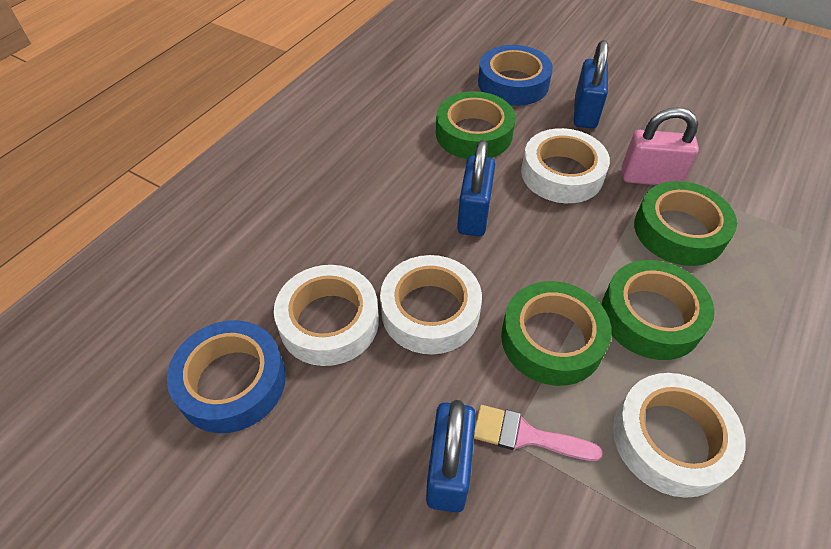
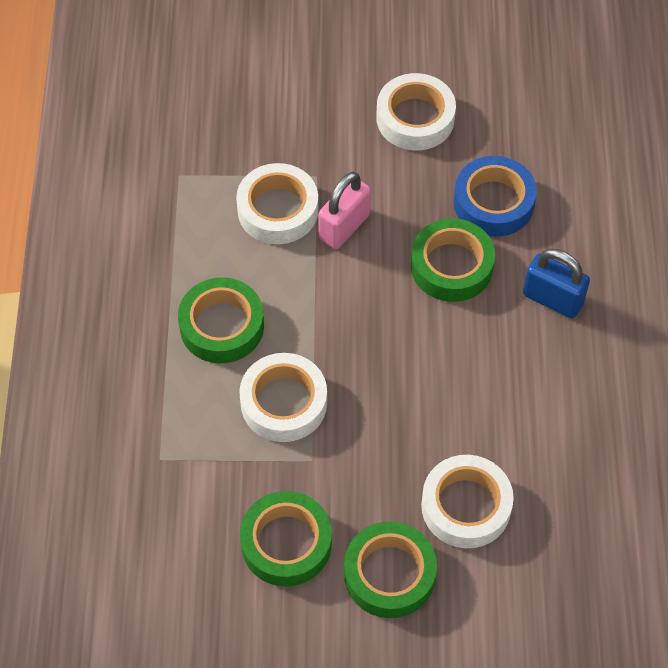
blue padlock: 3 -> 1
blue tape: 2 -> 1
pink brush: 1 -> 0

